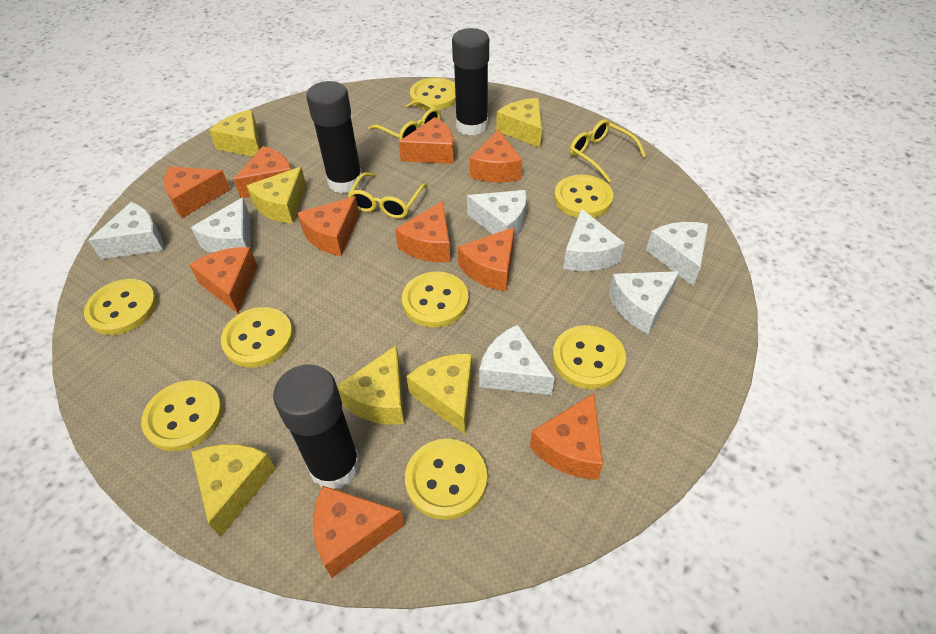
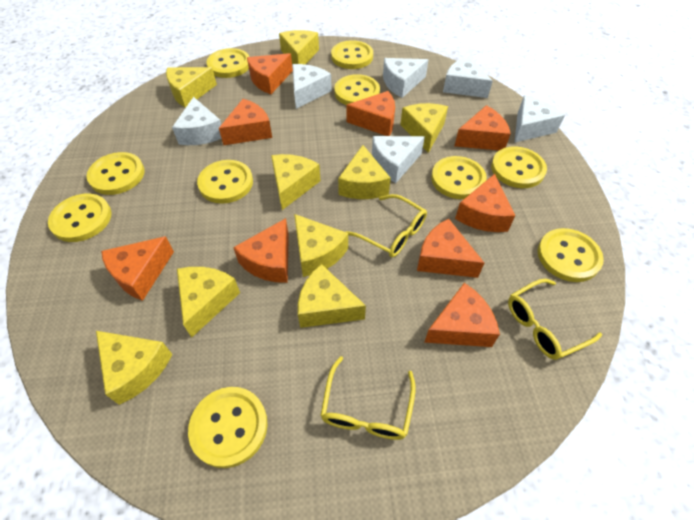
black glue stick: 3 -> 0
orange cheese: 10 -> 9
white cheese: 7 -> 6
yellow button: 8 -> 10
yellow cheese: 6 -> 9

